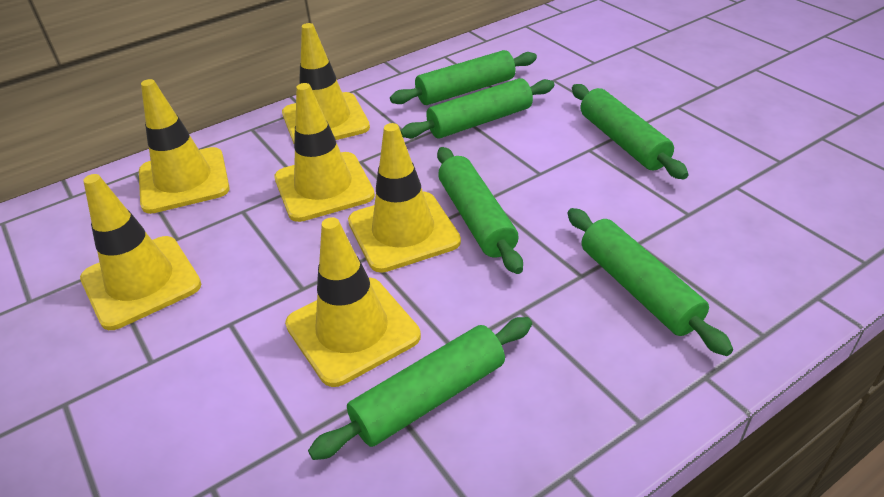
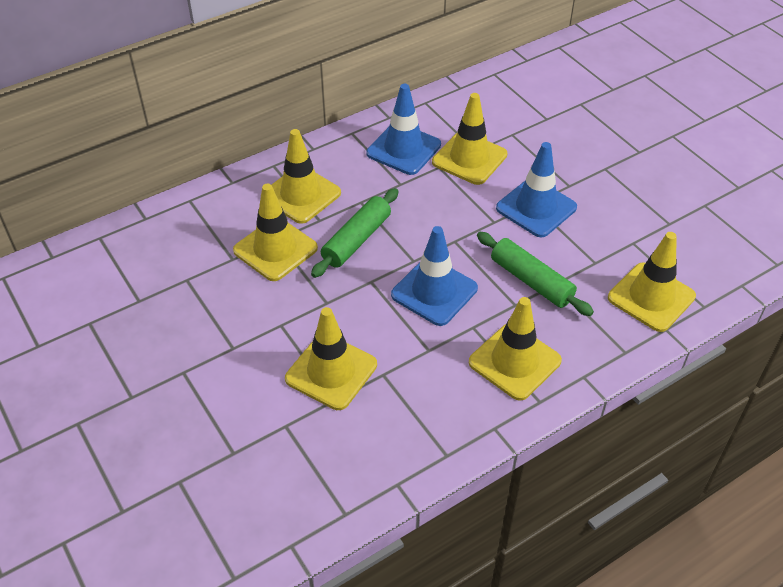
blue traffic cone: 0 -> 3
green rolling pin: 6 -> 2

